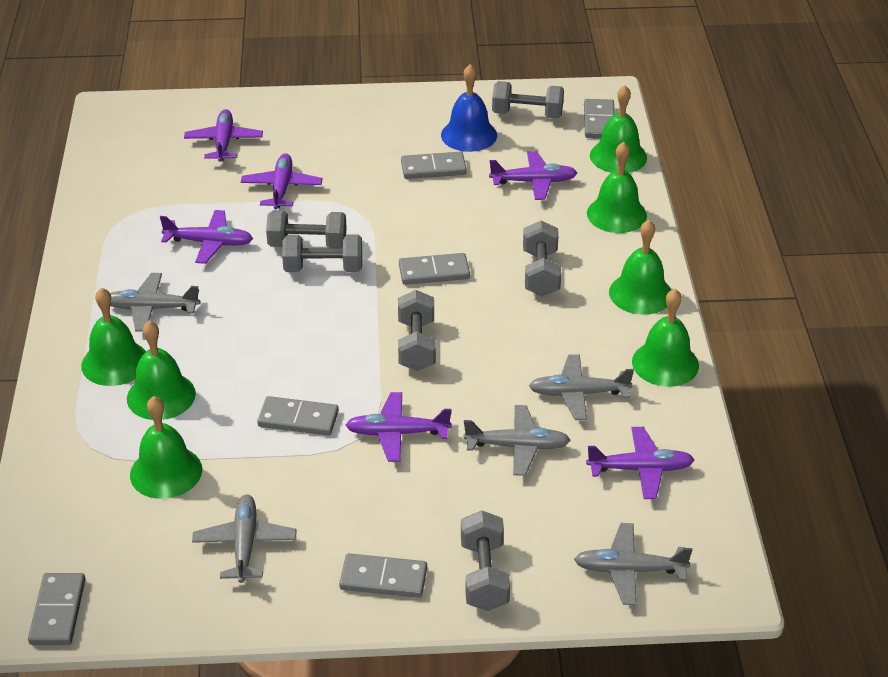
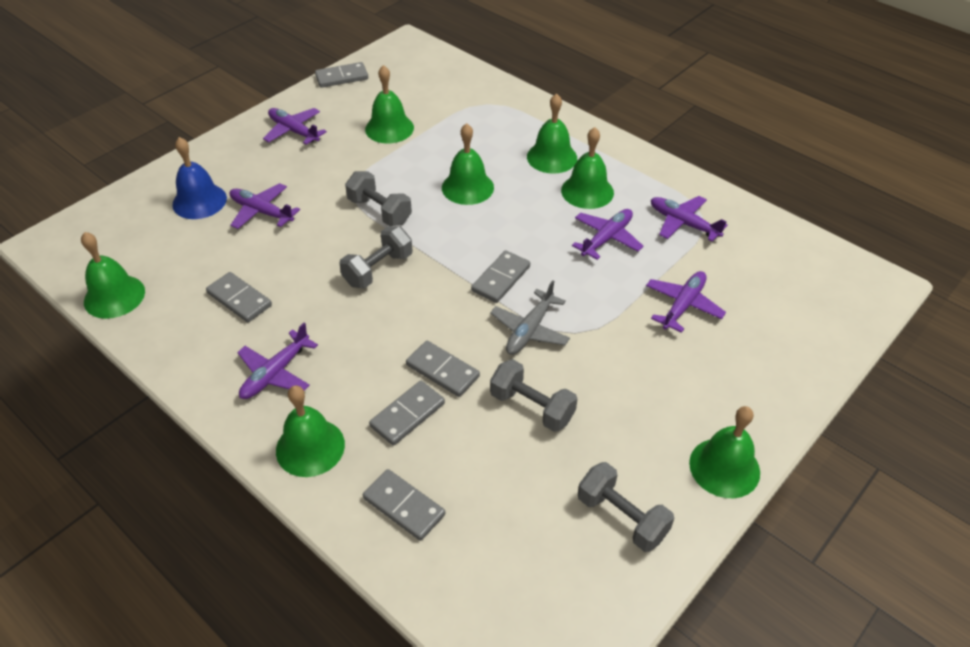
grey dumbbell: 6 -> 4
grey plane: 5 -> 1

